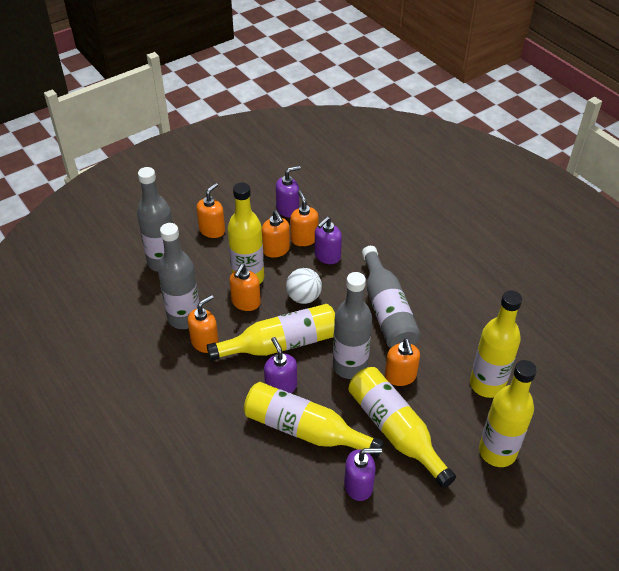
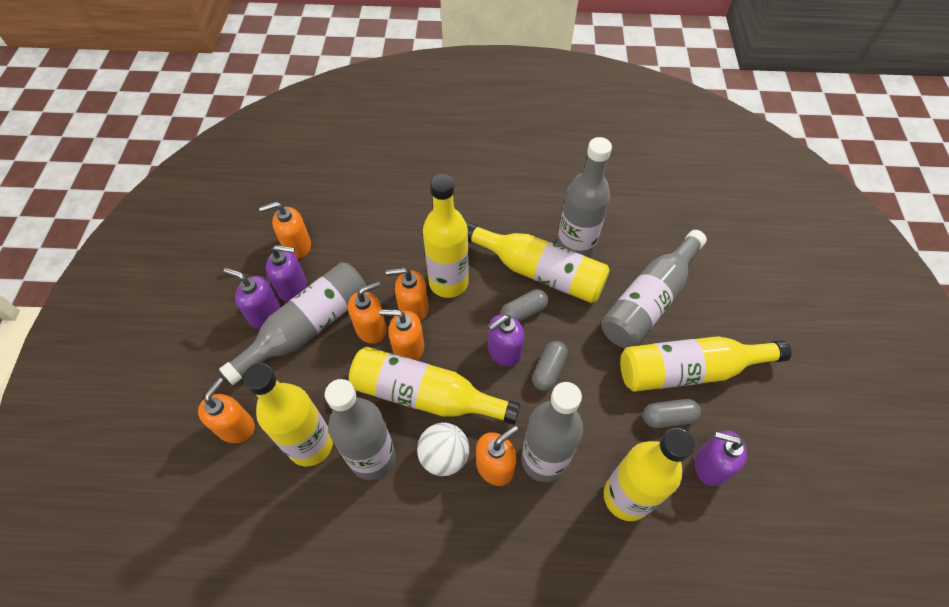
grey bottle: 4 -> 5
grey capsule: 0 -> 3

